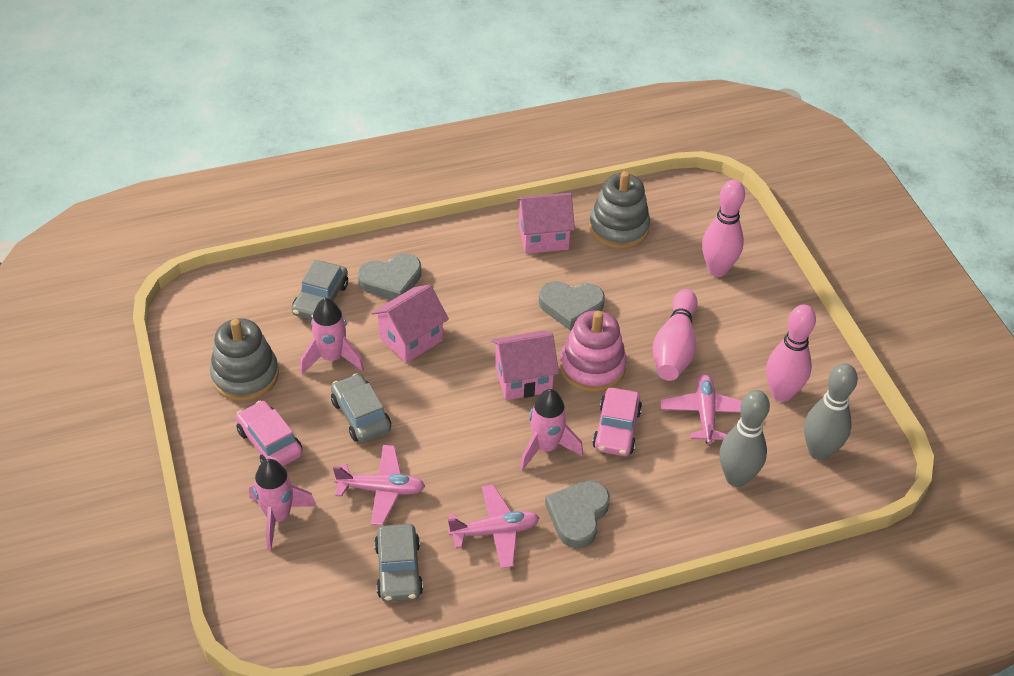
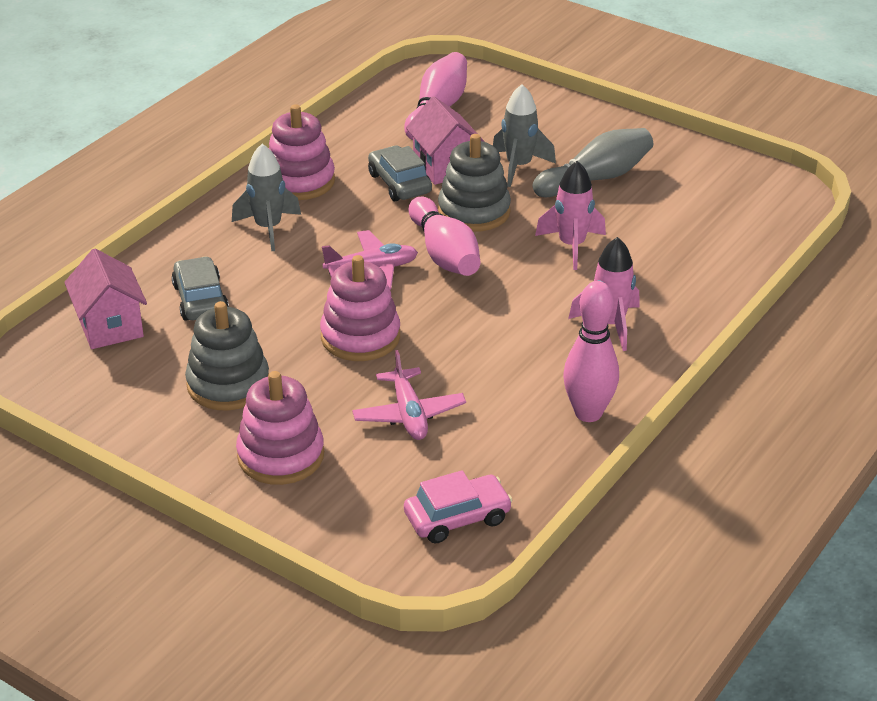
grey bowling pin: 2 -> 1
grey car: 3 -> 2
grey heart: 3 -> 0
grey rocket: 0 -> 2
pink car: 2 -> 1
pink house: 3 -> 2
pink plane: 3 -> 2
pink rocket: 3 -> 2
pink stacking toy: 1 -> 3

